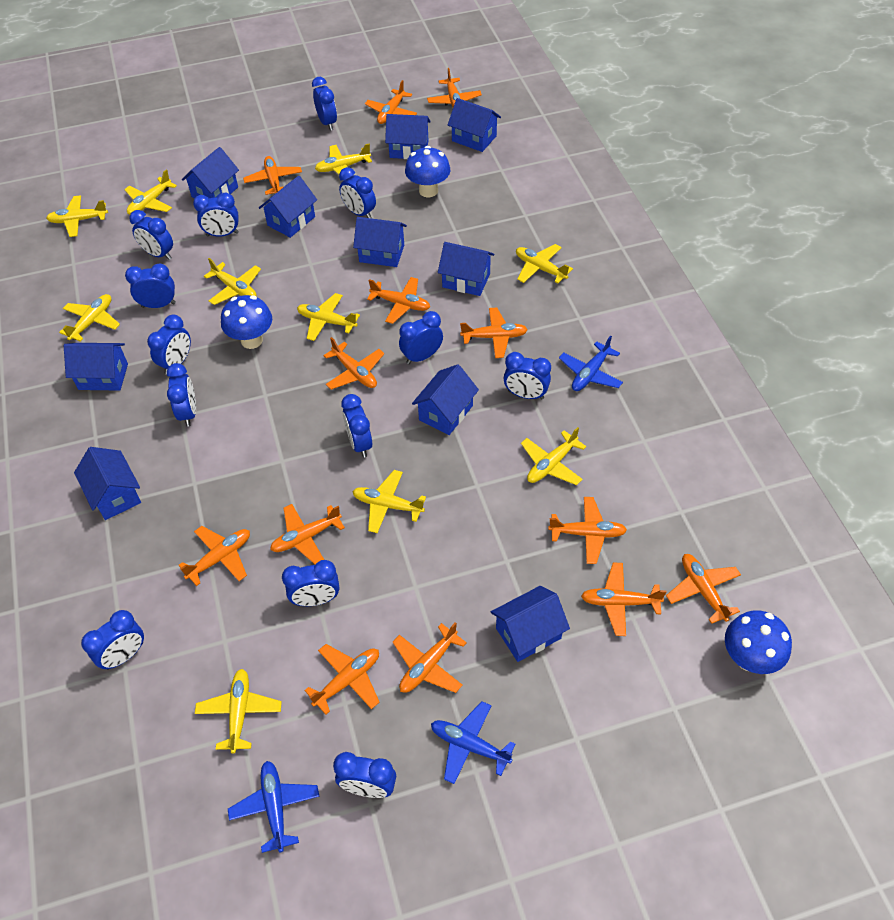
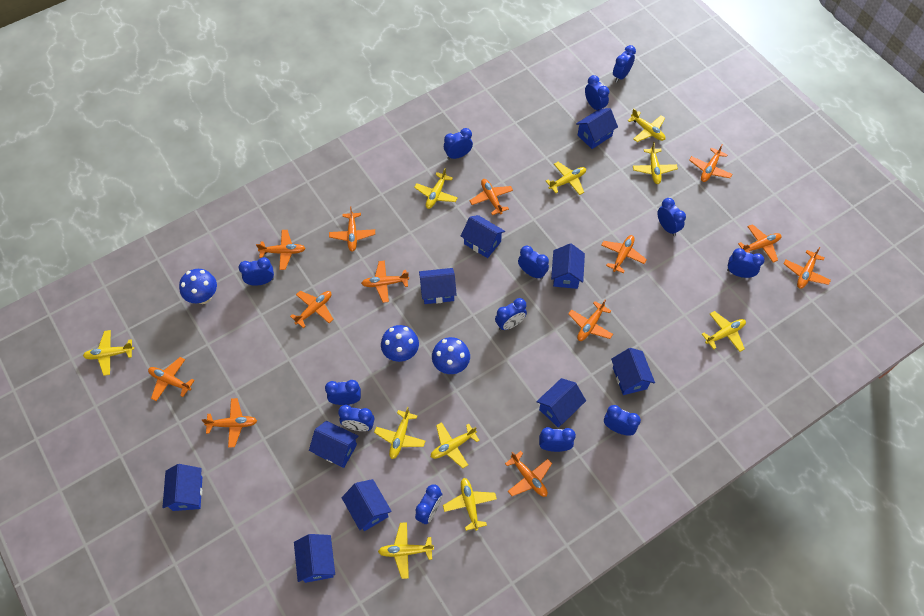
blue plane: 3 -> 0

